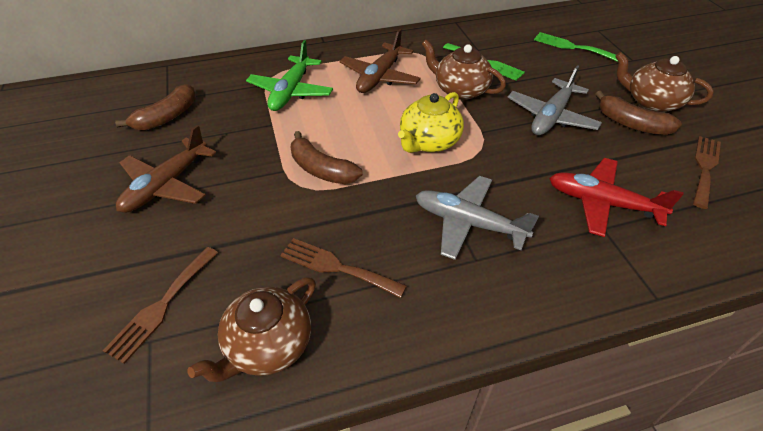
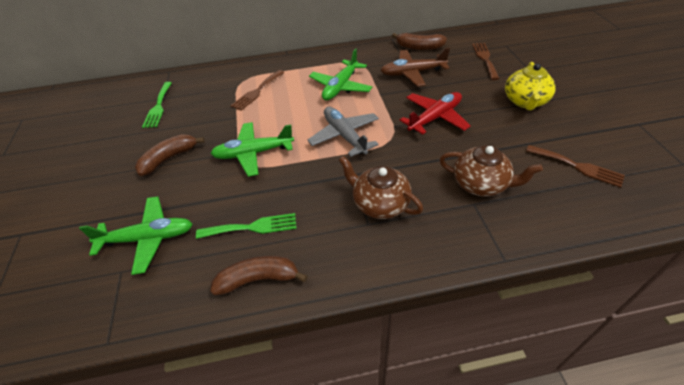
brown plane: 2 -> 1
brown teapot: 3 -> 2
green plane: 1 -> 3
grey plane: 2 -> 1

